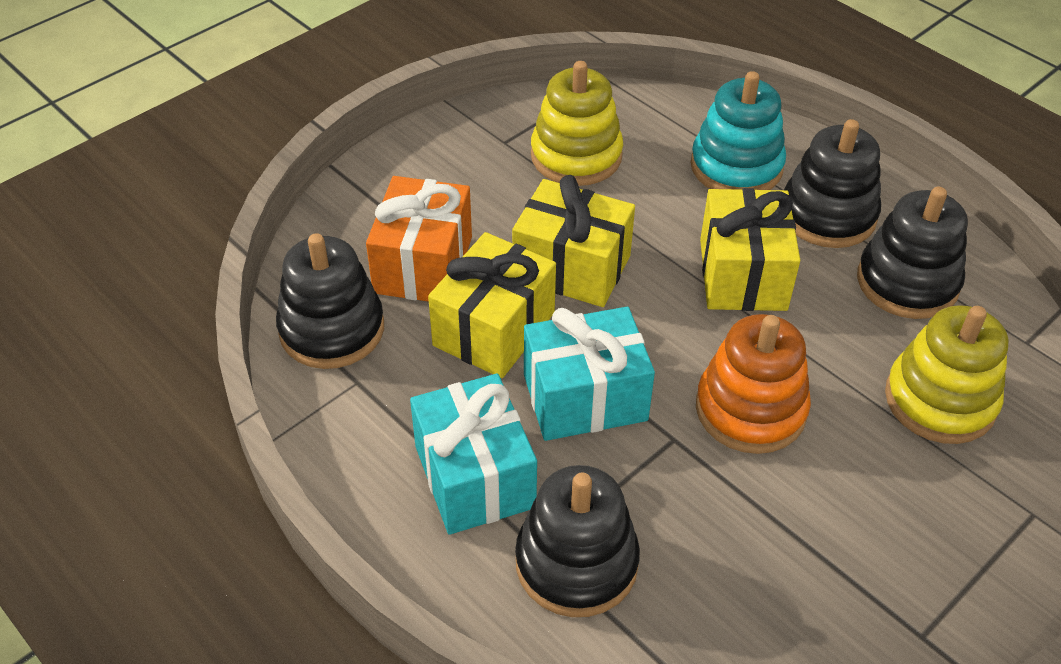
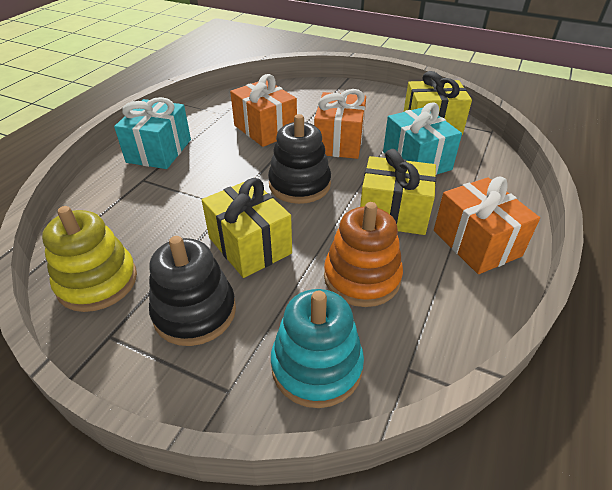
black stacking toy: 4 -> 2
orange gift: 1 -> 3
yellow stacking toy: 2 -> 1

